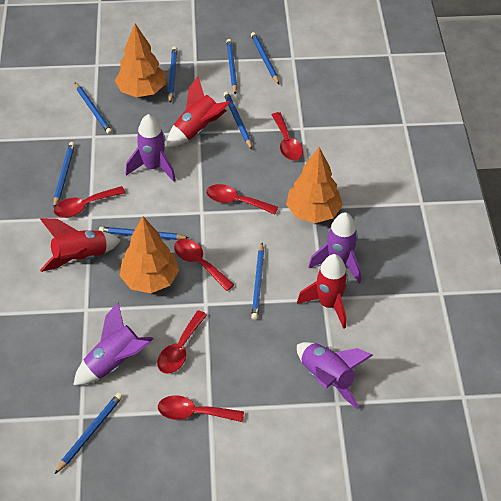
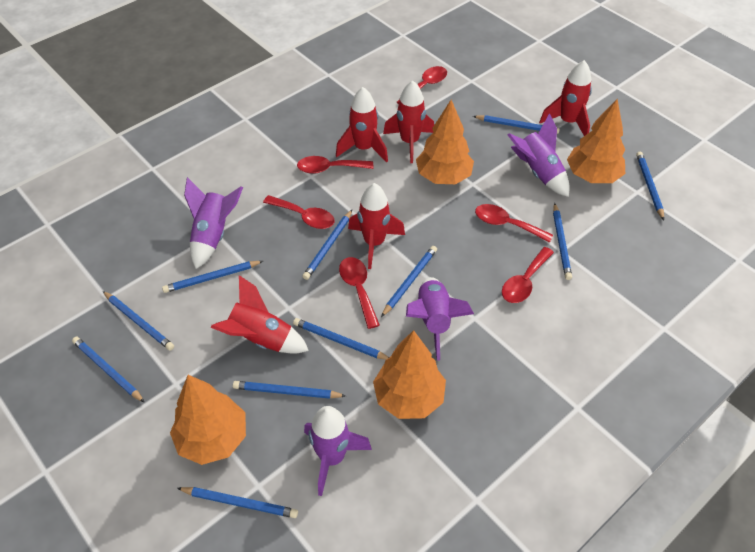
blue pencil: 9 -> 11
orange tree: 3 -> 4
red rocket: 3 -> 5

